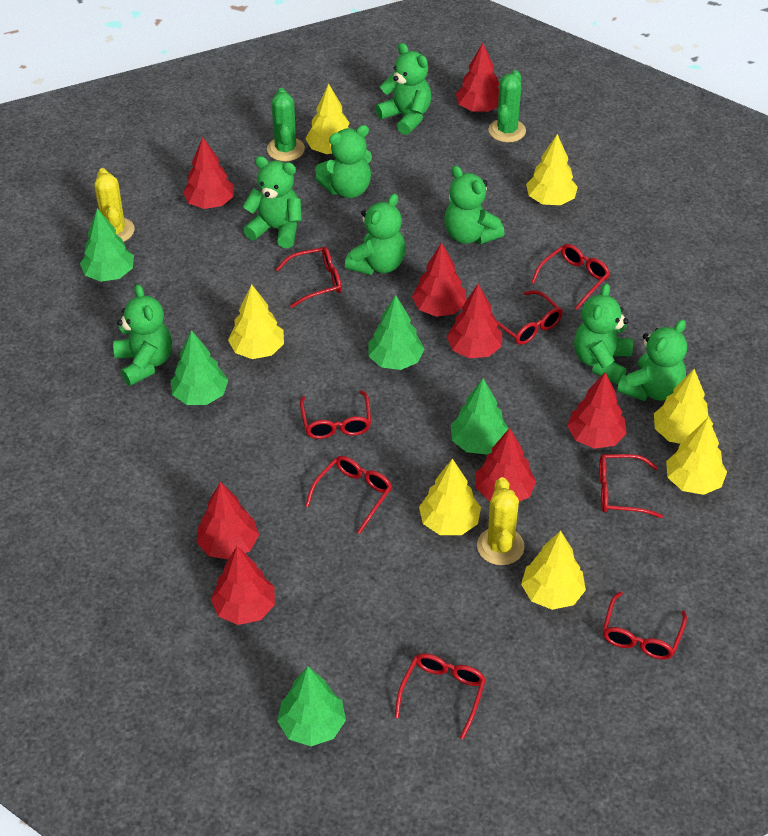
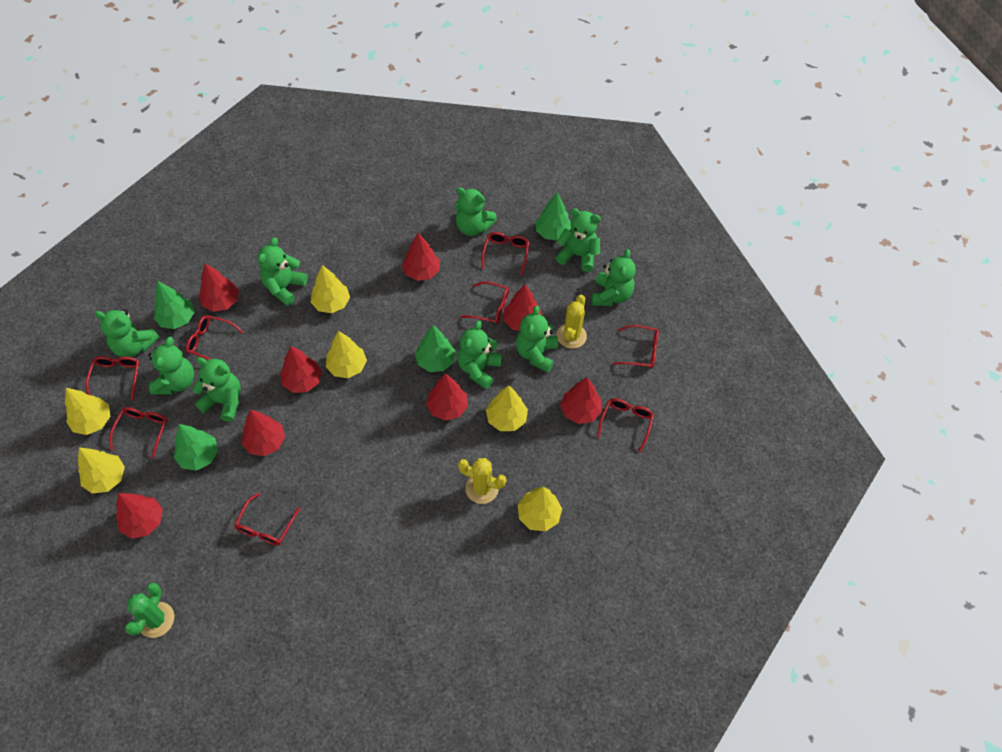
green cactus: 2 -> 1
green teddy bear: 8 -> 9
green tree: 5 -> 4
yellow tree: 7 -> 6

